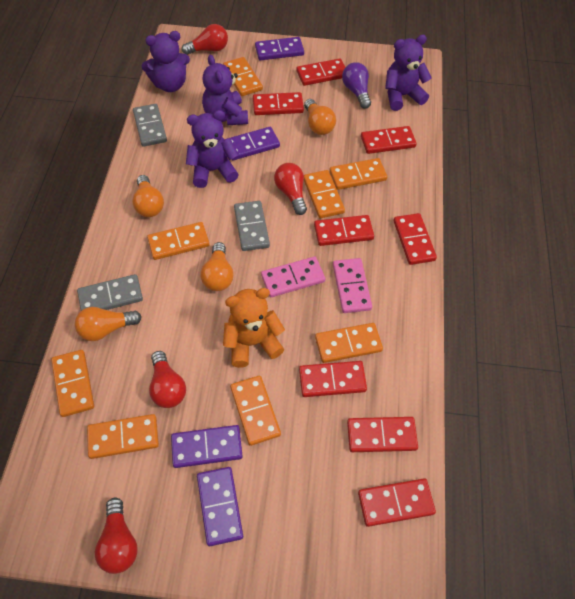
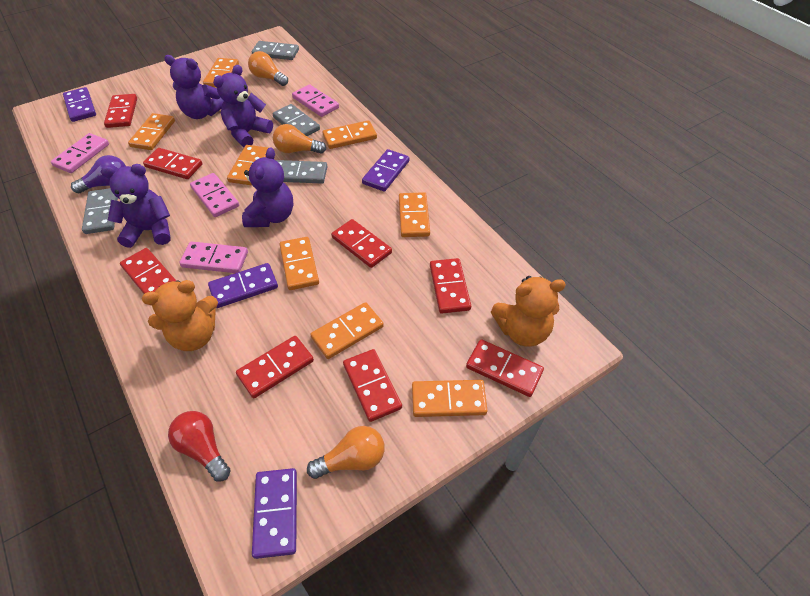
grey domino: 3 -> 4
orange light bulb: 4 -> 3
orange teddy bear: 1 -> 2
pink domino: 2 -> 4
red light bulb: 4 -> 1

